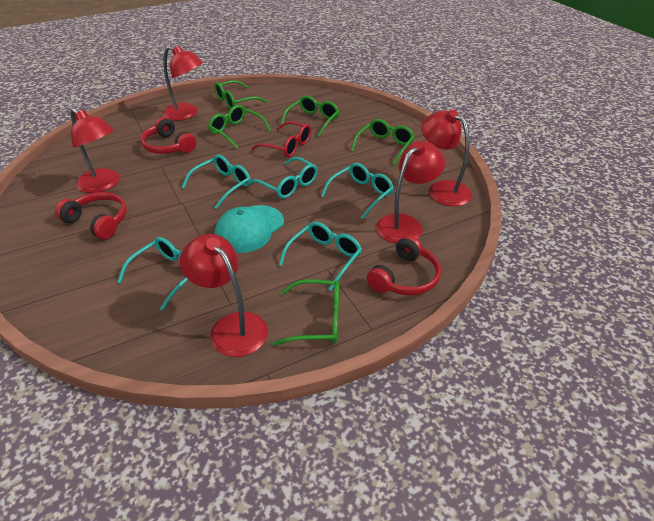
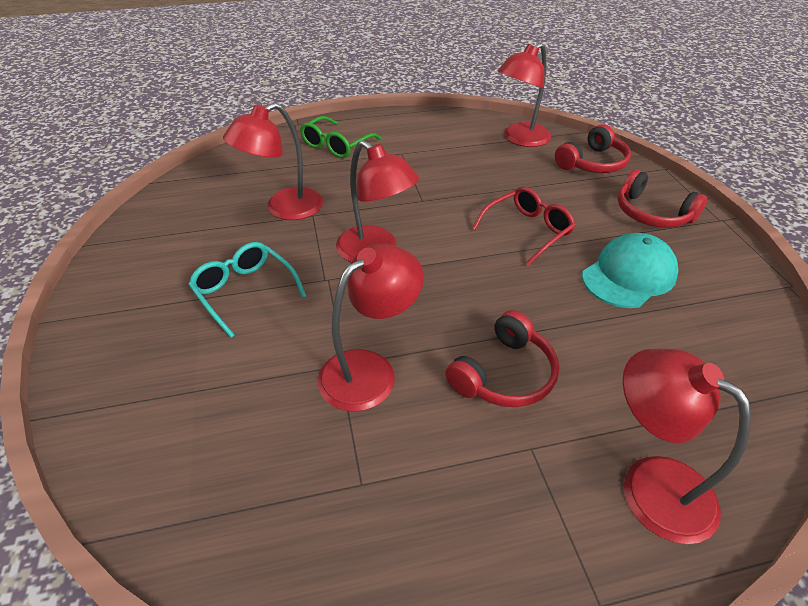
green glasses: 5 -> 1
turquoise glasses: 5 -> 1

